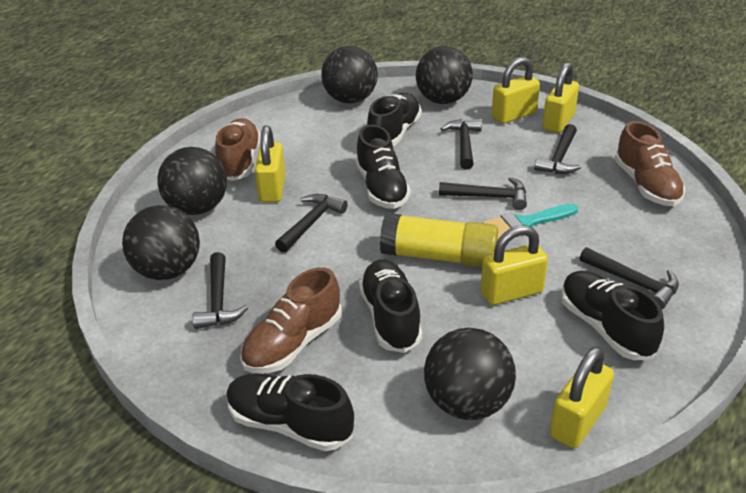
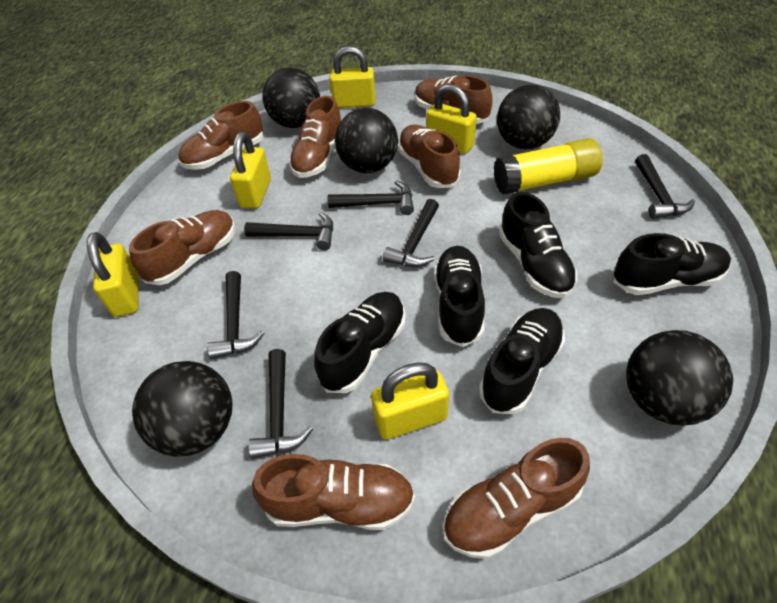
brown shoe: 3 -> 7
turquoise brush: 1 -> 0

